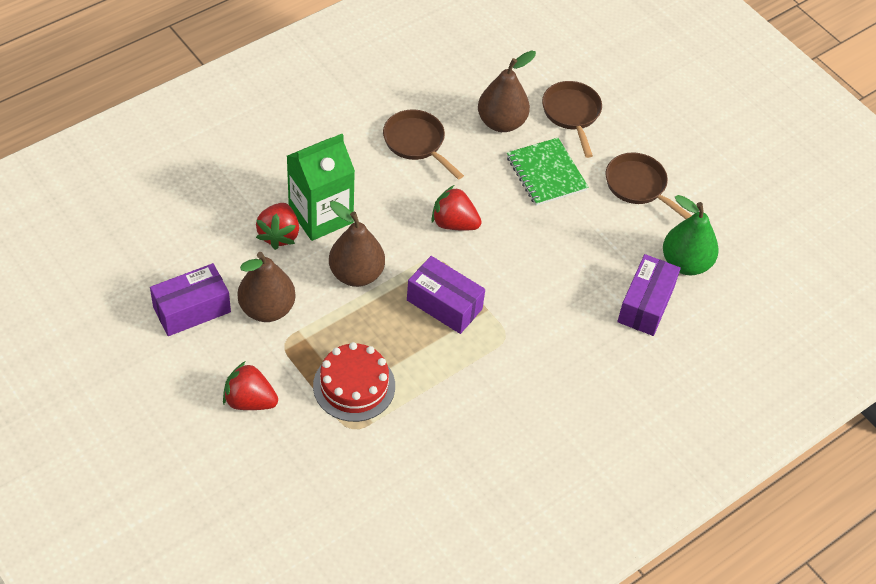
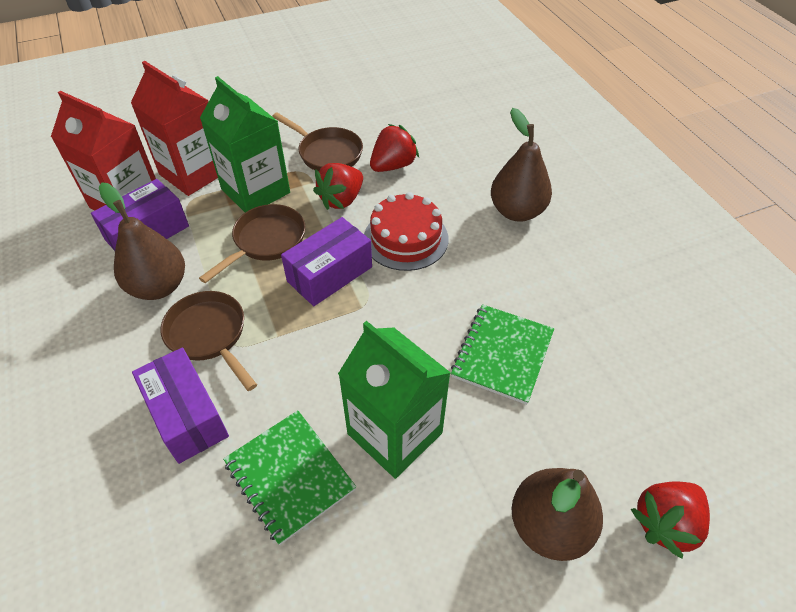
green carton: 1 -> 2
green notebook: 1 -> 2
green pear: 1 -> 0
red carton: 0 -> 2

